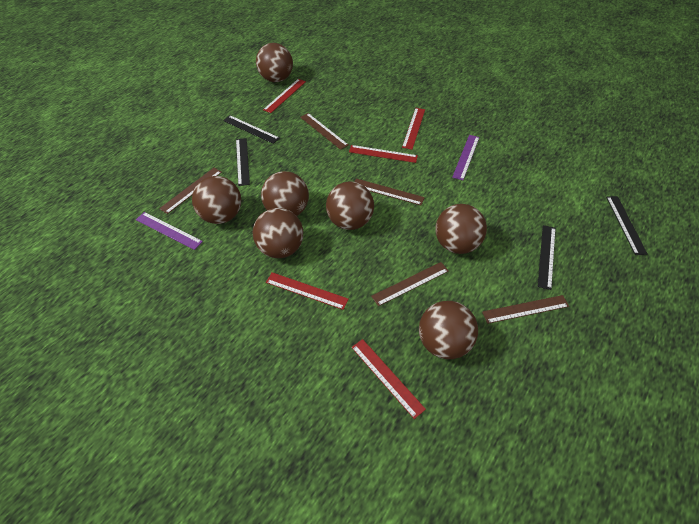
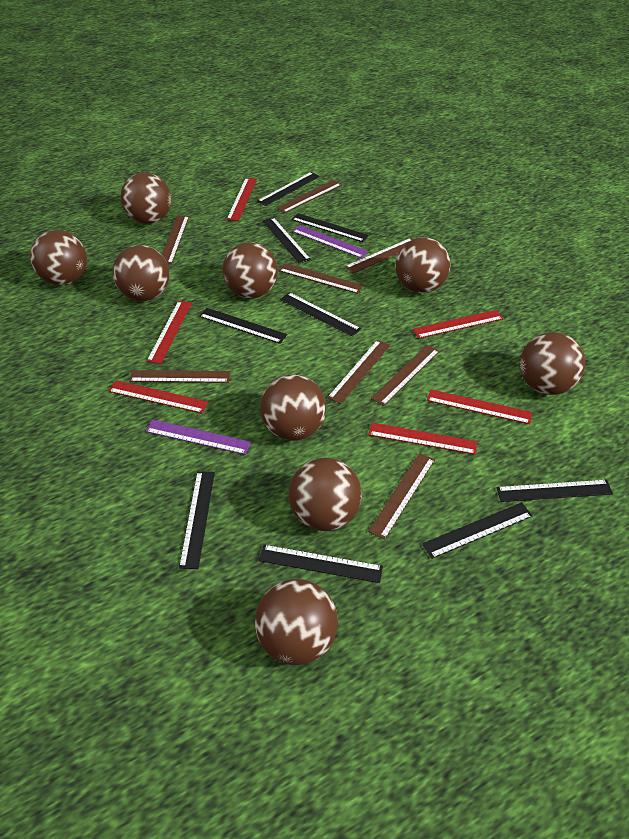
black ruler: 4 -> 9
brown ball: 7 -> 9
brown ruler: 5 -> 8
red ruler: 5 -> 6

